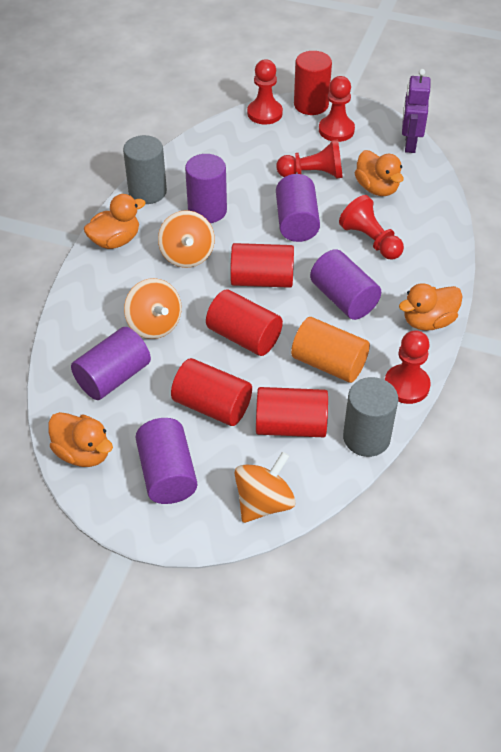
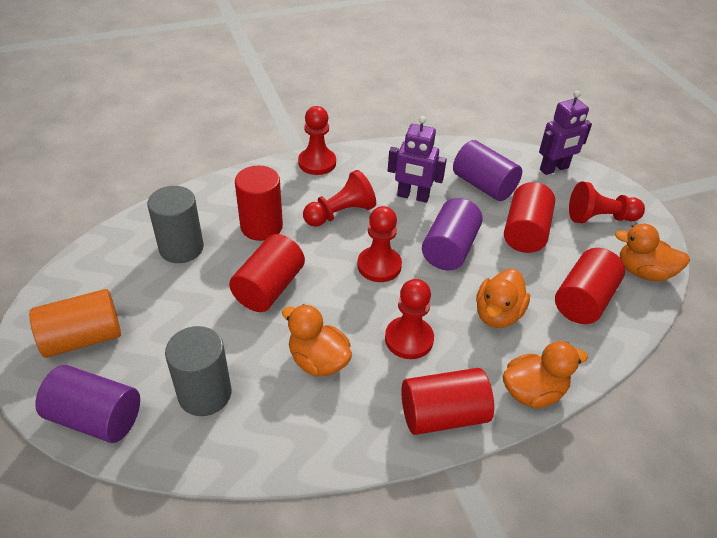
orange spinning top: 3 -> 0
purple cylinder: 5 -> 3
purple robot: 1 -> 2

